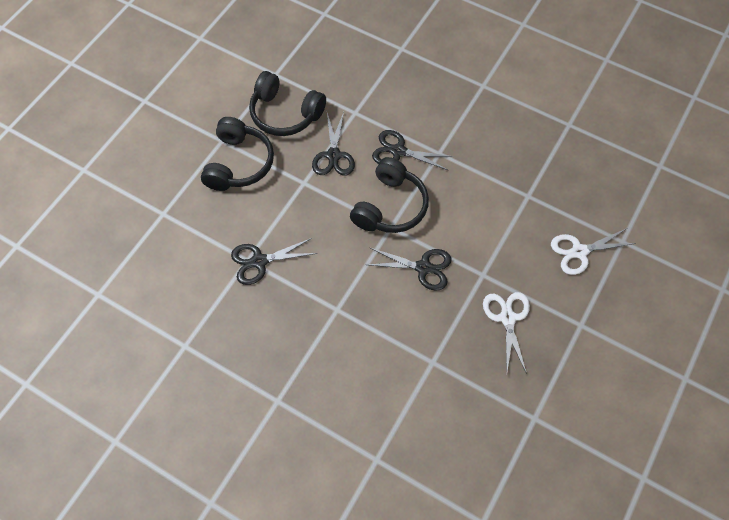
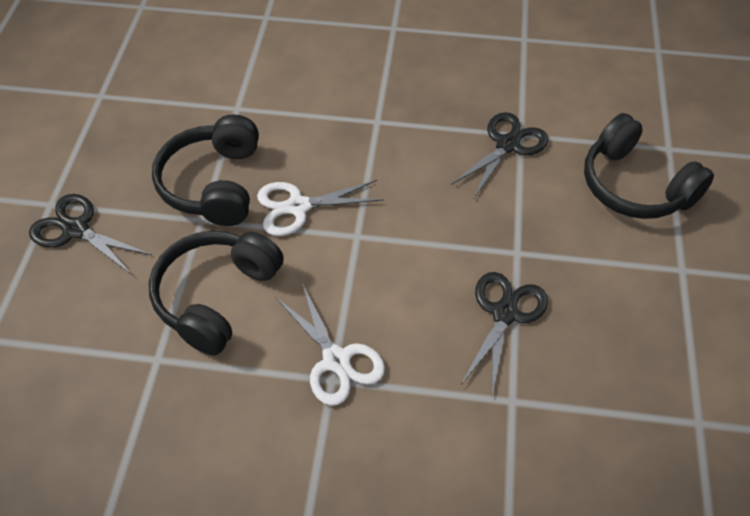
black scissors: 4 -> 3

